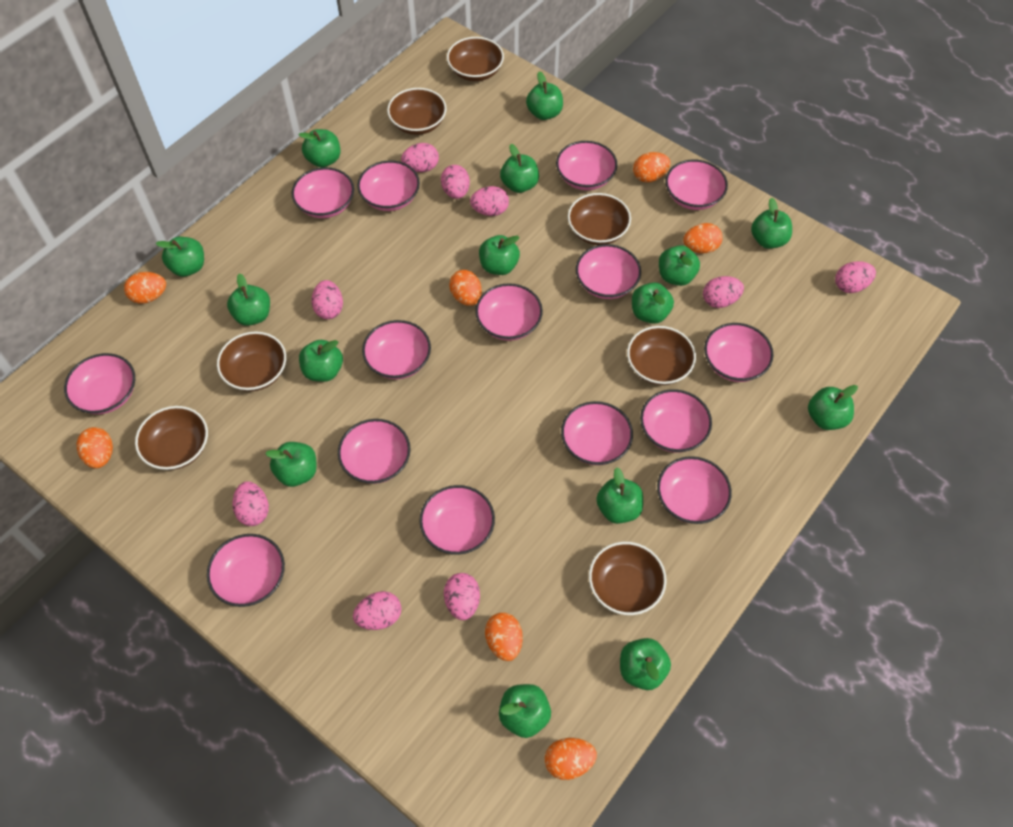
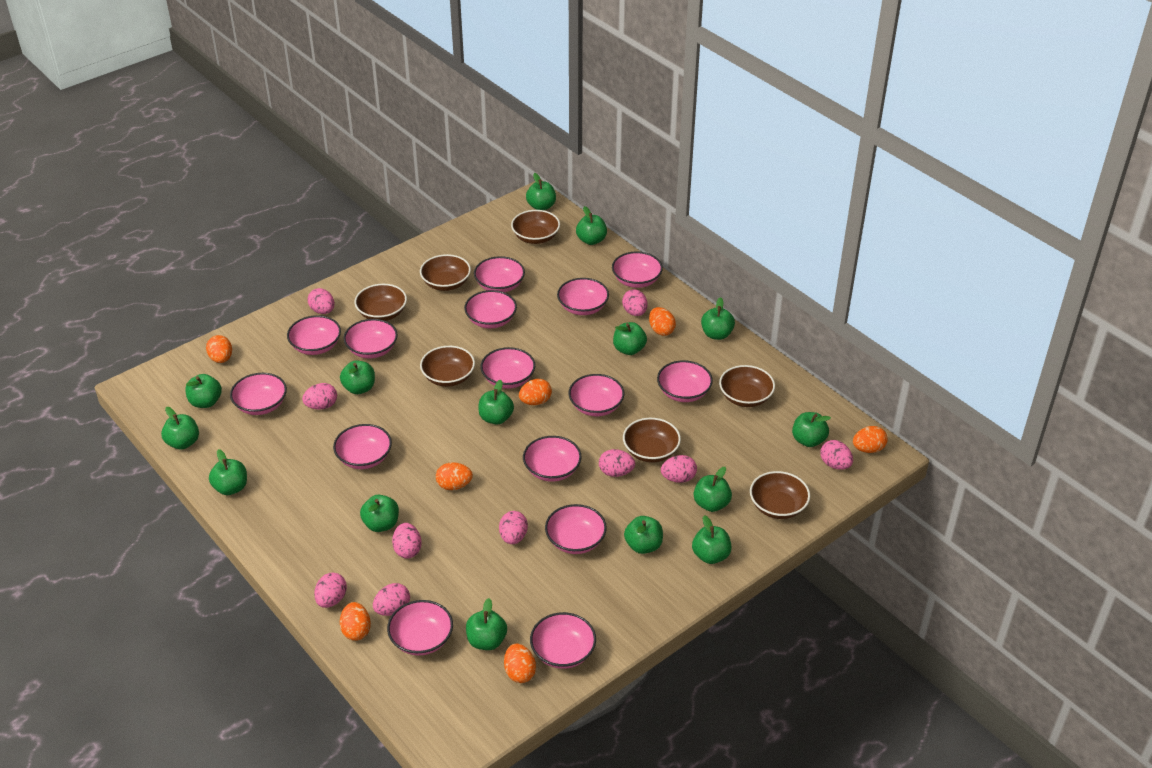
pink egg: 9 -> 10

